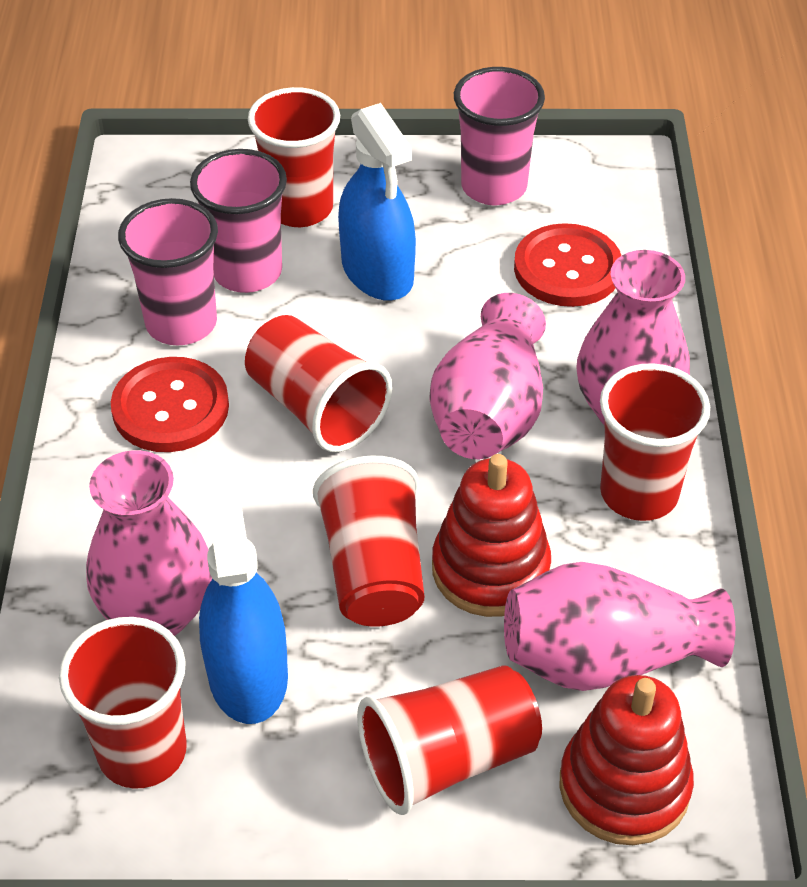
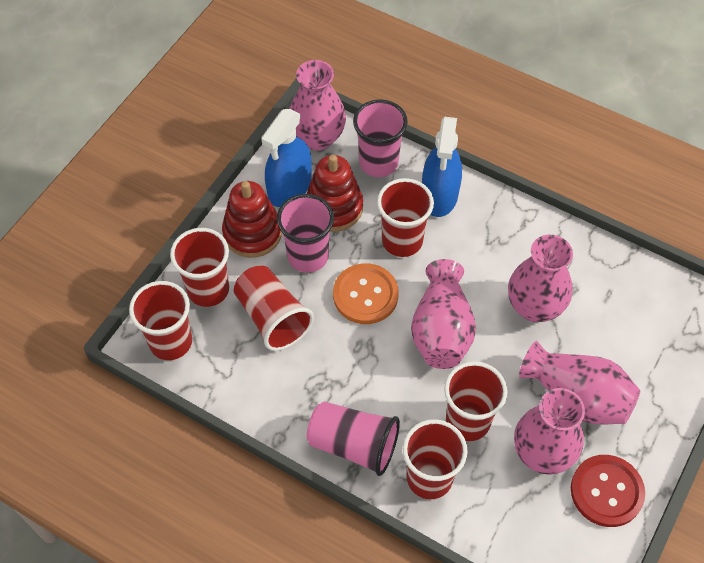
orange button: 0 -> 1
pink vase: 4 -> 5
red button: 2 -> 1

